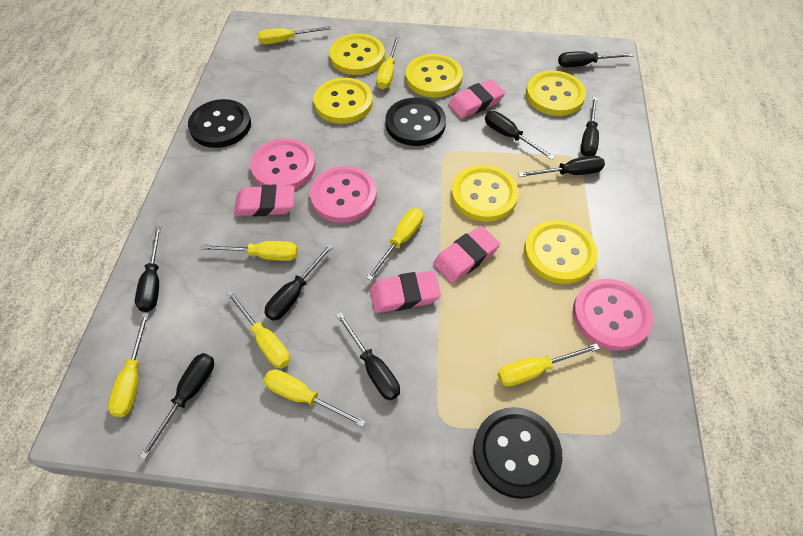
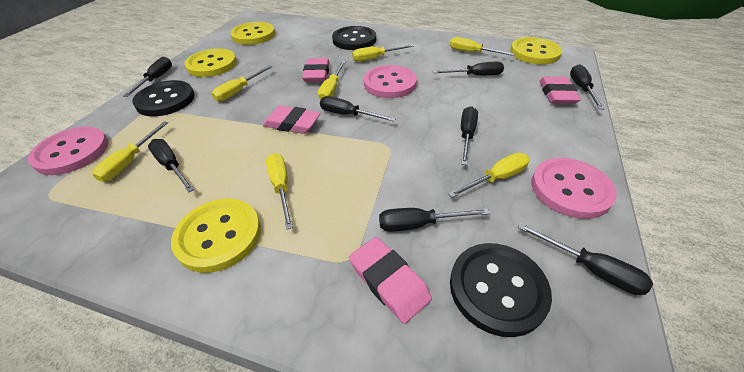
yellow button: 6 -> 4
yellow screwdriver: 8 -> 7

